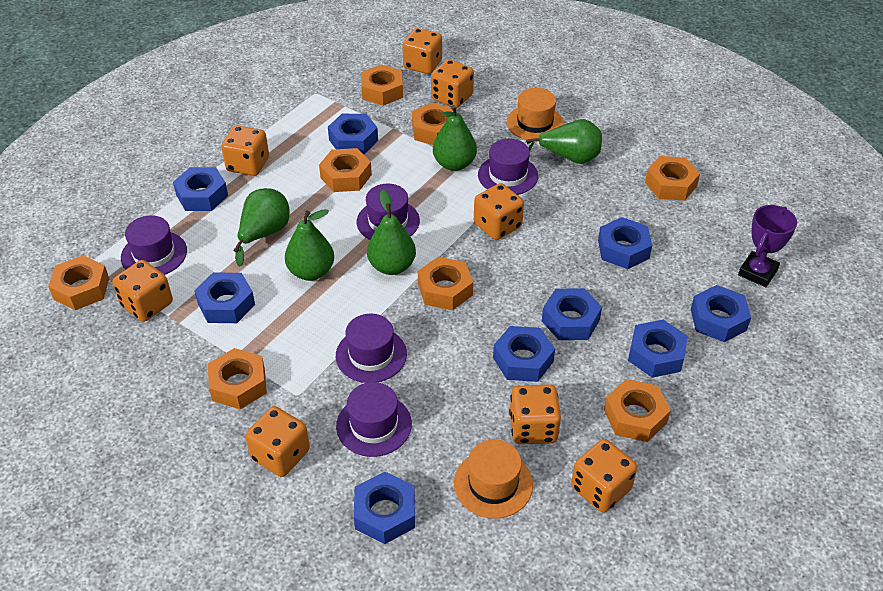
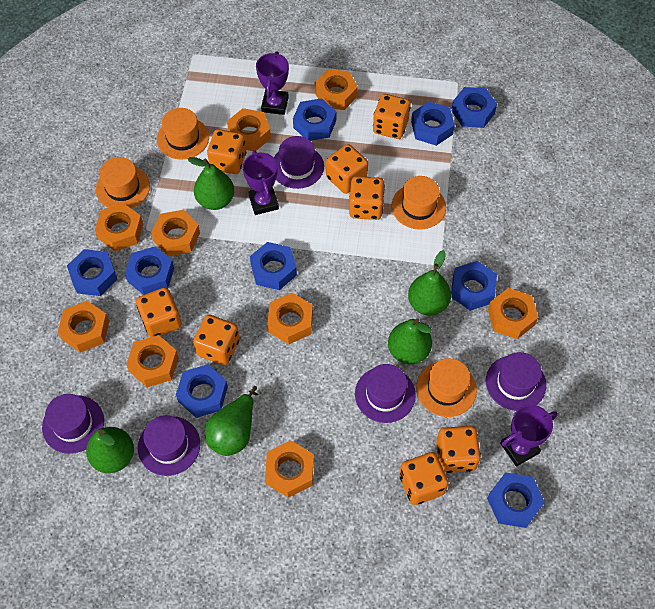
orange hat: 2 -> 4
orange nut: 8 -> 9
purple trophy: 1 -> 3

